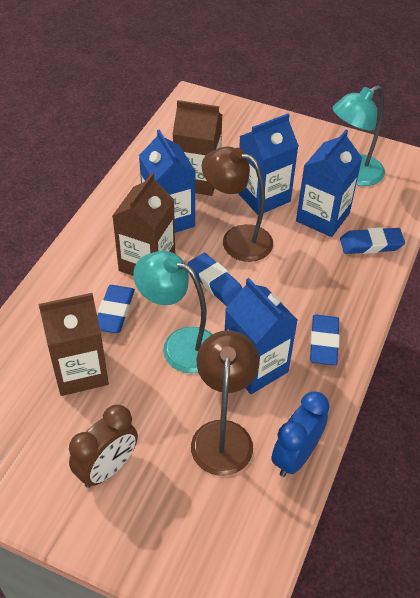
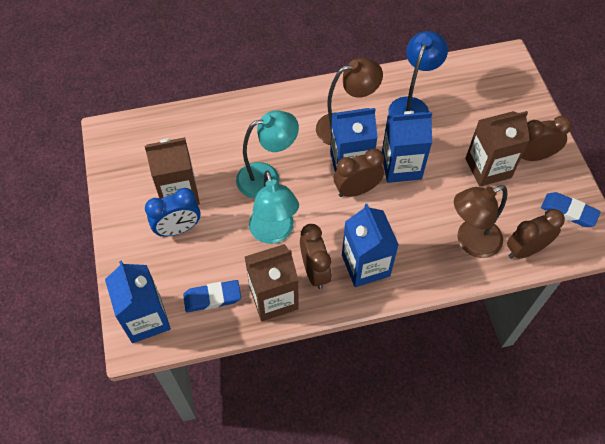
blue eraser: 4 -> 2
blue lamp: 0 -> 1
brown clock: 1 -> 4

